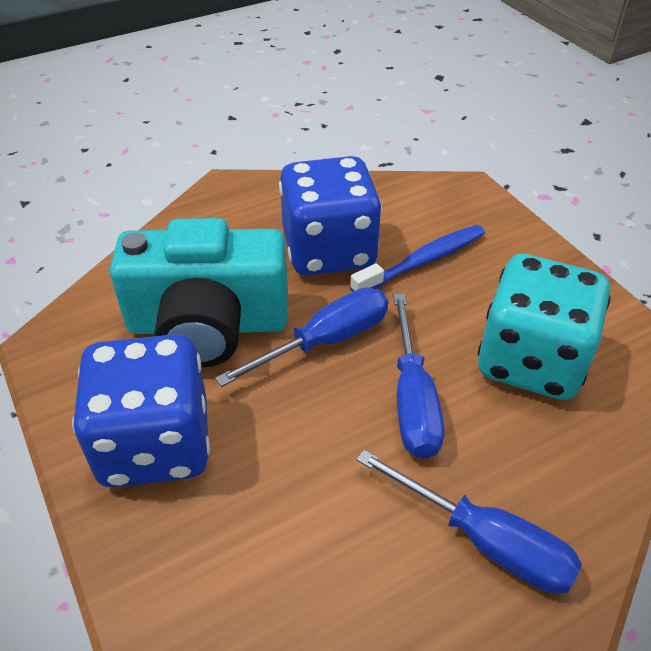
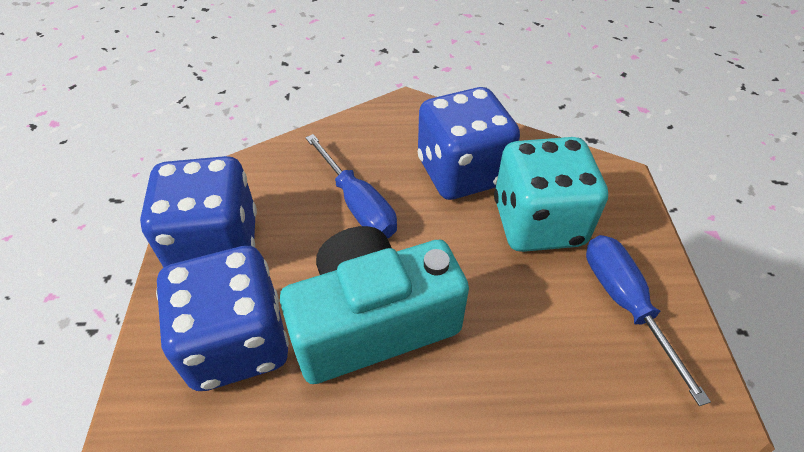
blue dice: 2 -> 3
blue screwdriver: 3 -> 2
blue toothbrush: 1 -> 0

